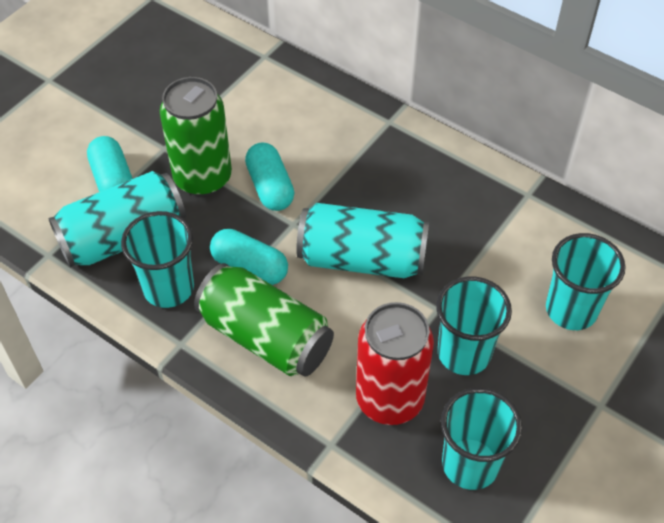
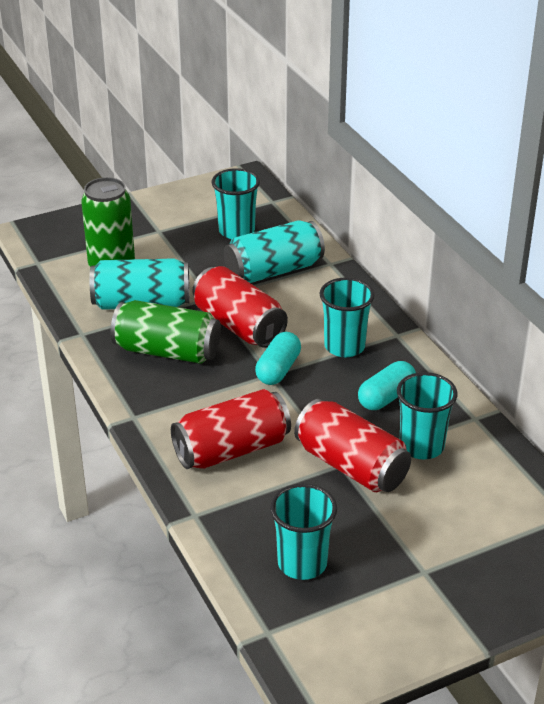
red can: 1 -> 3
turquoise capsule: 3 -> 2

